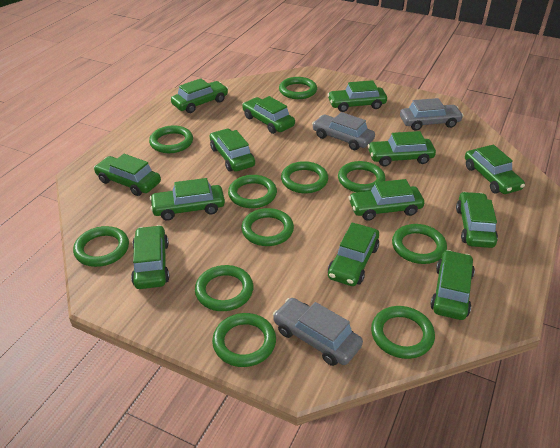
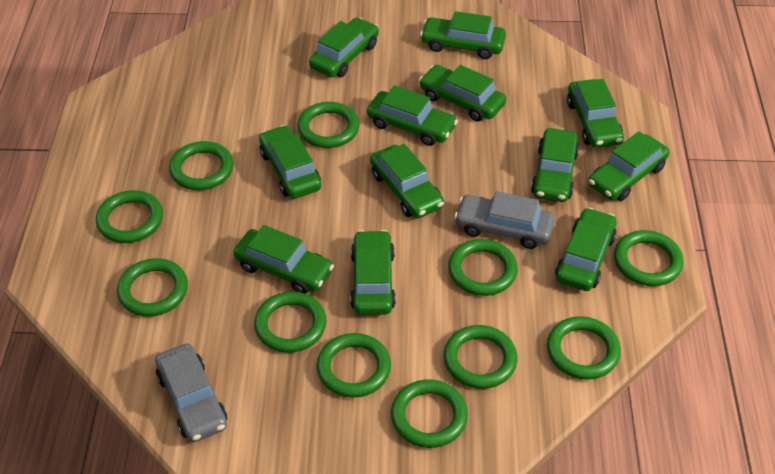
green car: 13 -> 12
grey car: 3 -> 2

